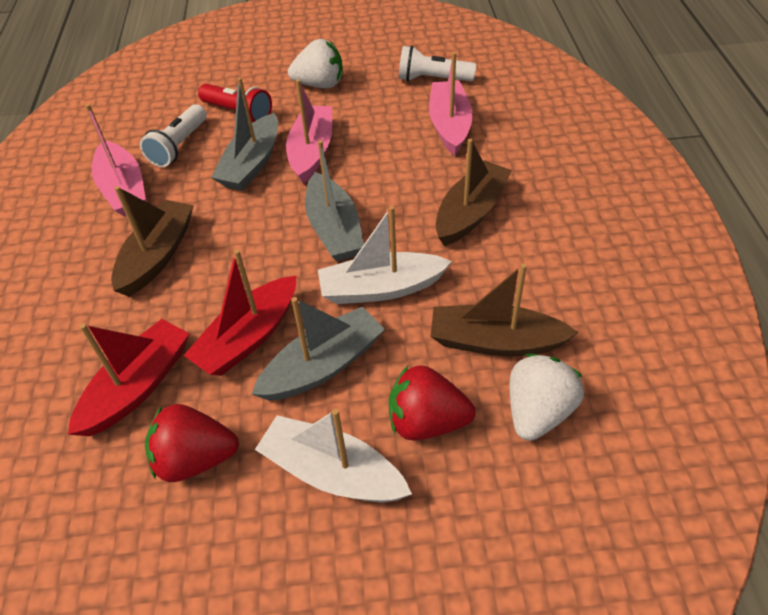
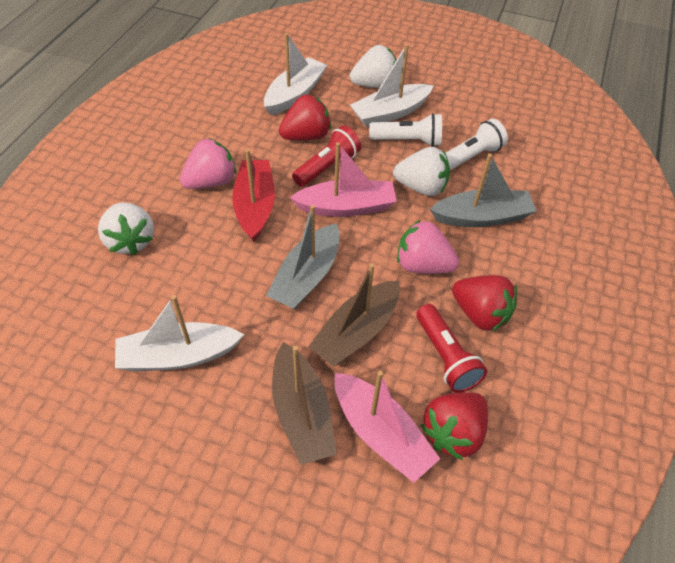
brown boat: 3 -> 2
grey boat: 3 -> 2
pink boat: 3 -> 2
pink strawberry: 0 -> 2
red boat: 2 -> 1
red flashlight: 1 -> 2
red strawberry: 2 -> 3
white boat: 2 -> 3
white strawberry: 2 -> 3

